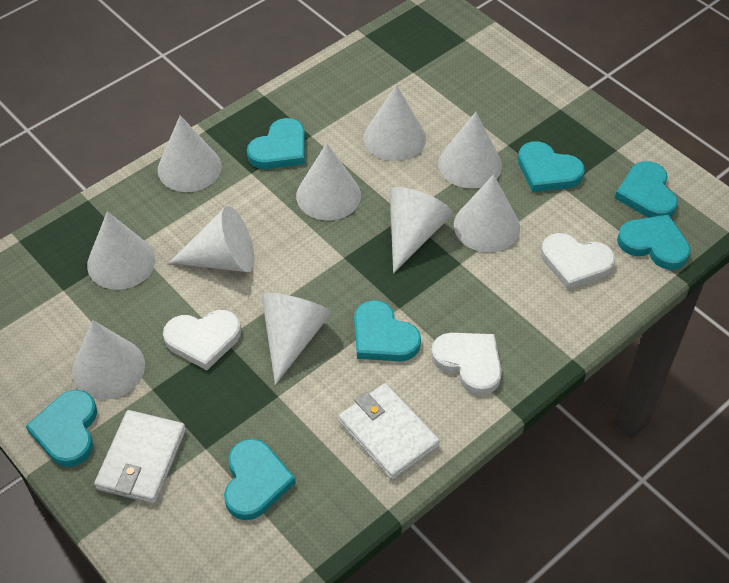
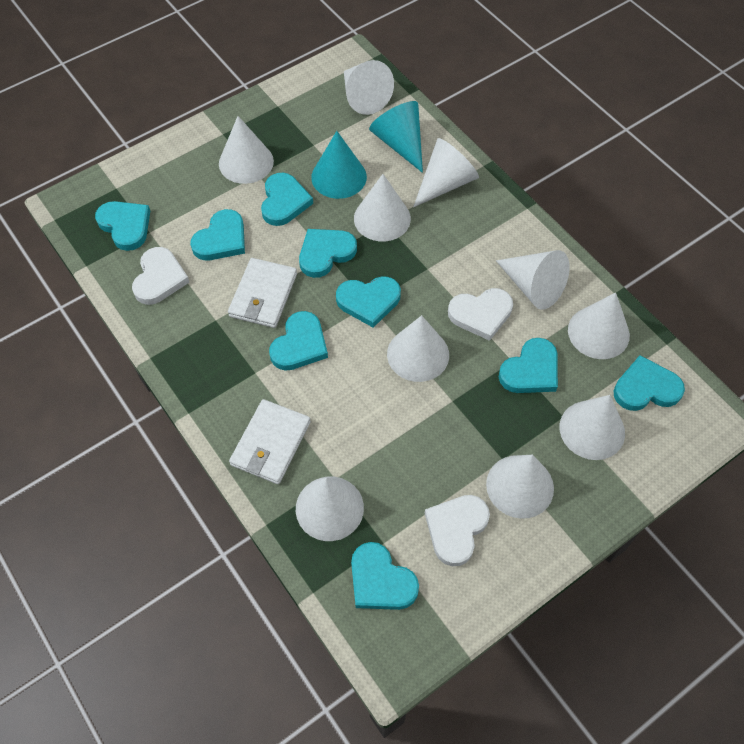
turquoise cone: 0 -> 2
turquoise heart: 7 -> 9

